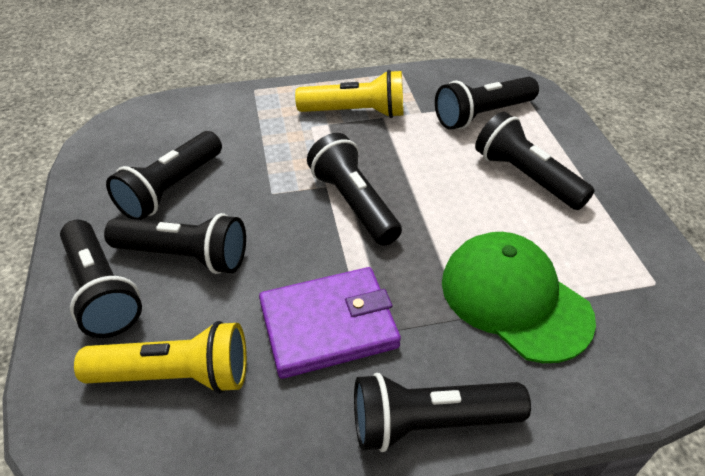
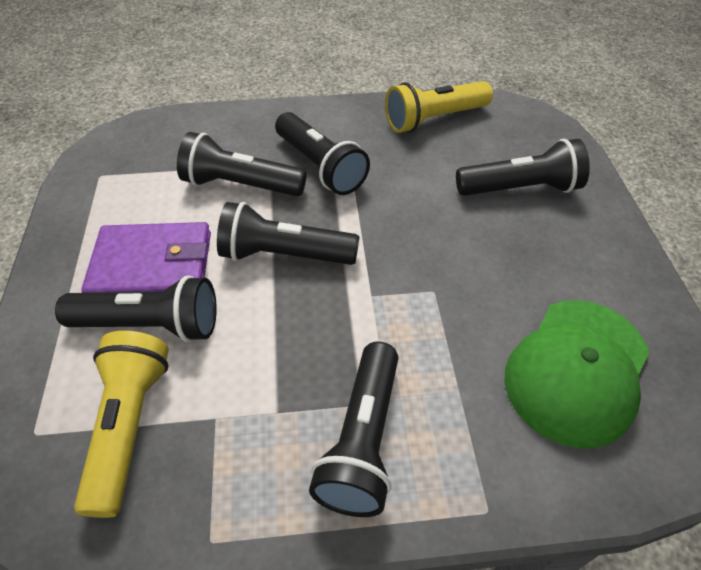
black flashlight: 7 -> 6

